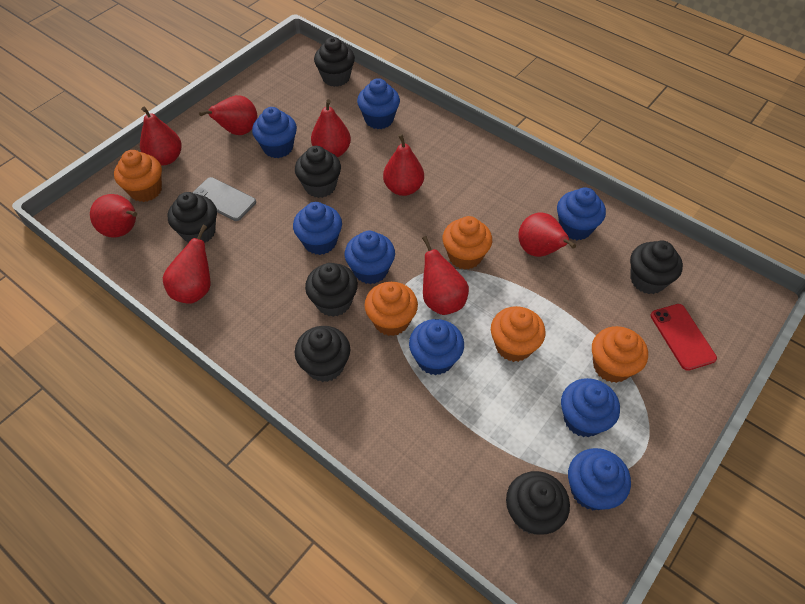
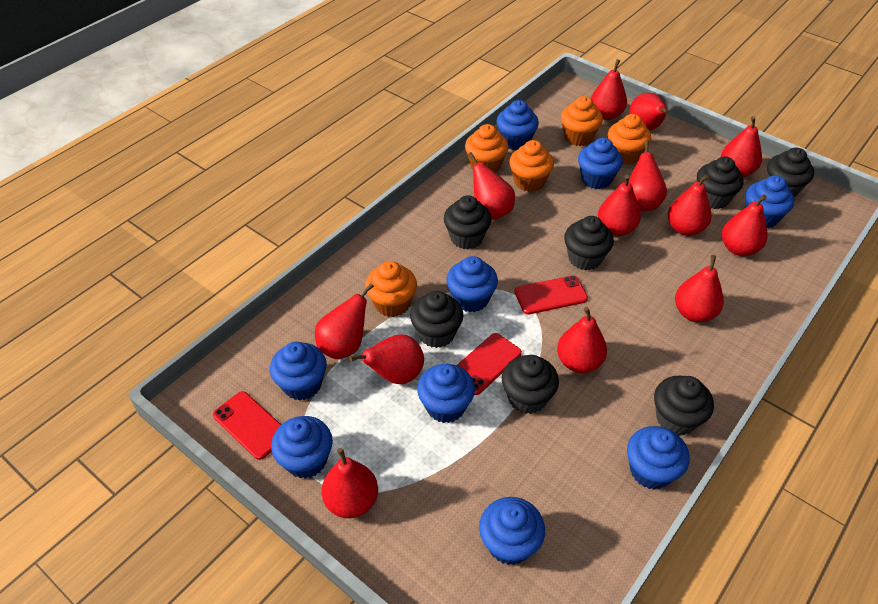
blue cupcake: 8 -> 9
grey phone: 1 -> 0
red pear: 8 -> 13
red phone: 1 -> 3

